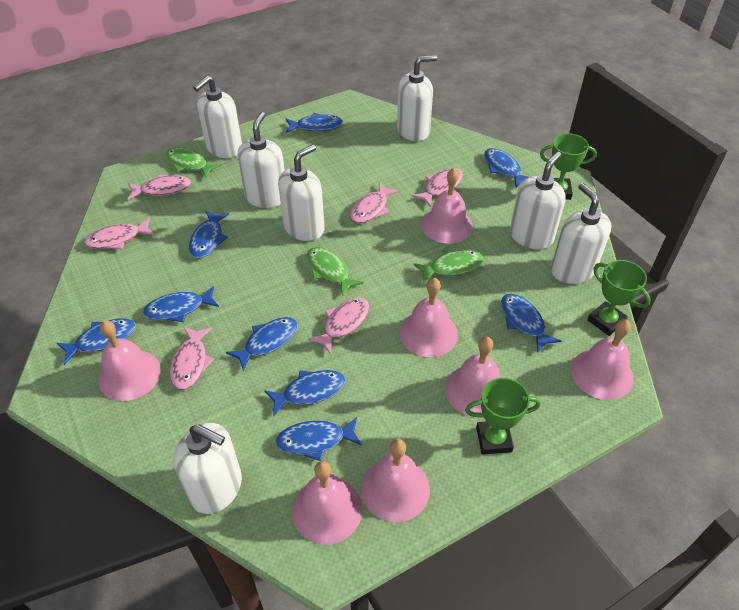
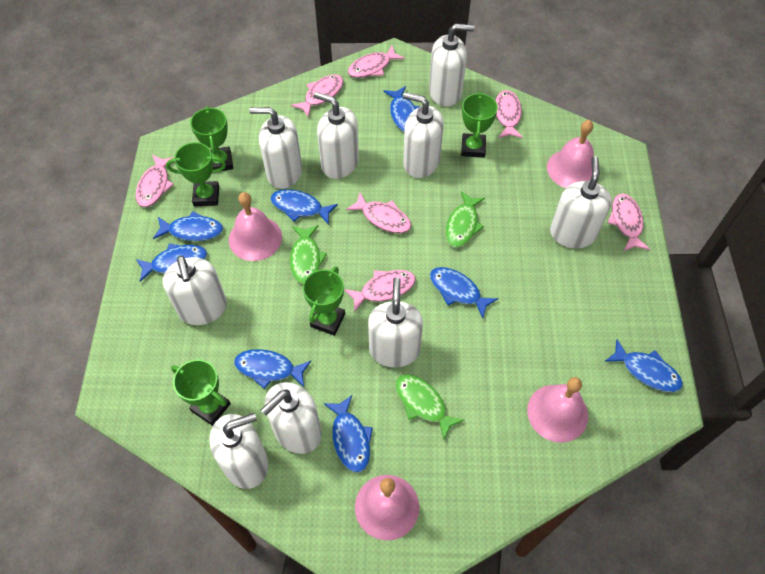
blue fish: 9 -> 8
green trophy: 3 -> 5
pink bell: 7 -> 4
pink fish: 6 -> 7
white soap dispenser: 7 -> 9

